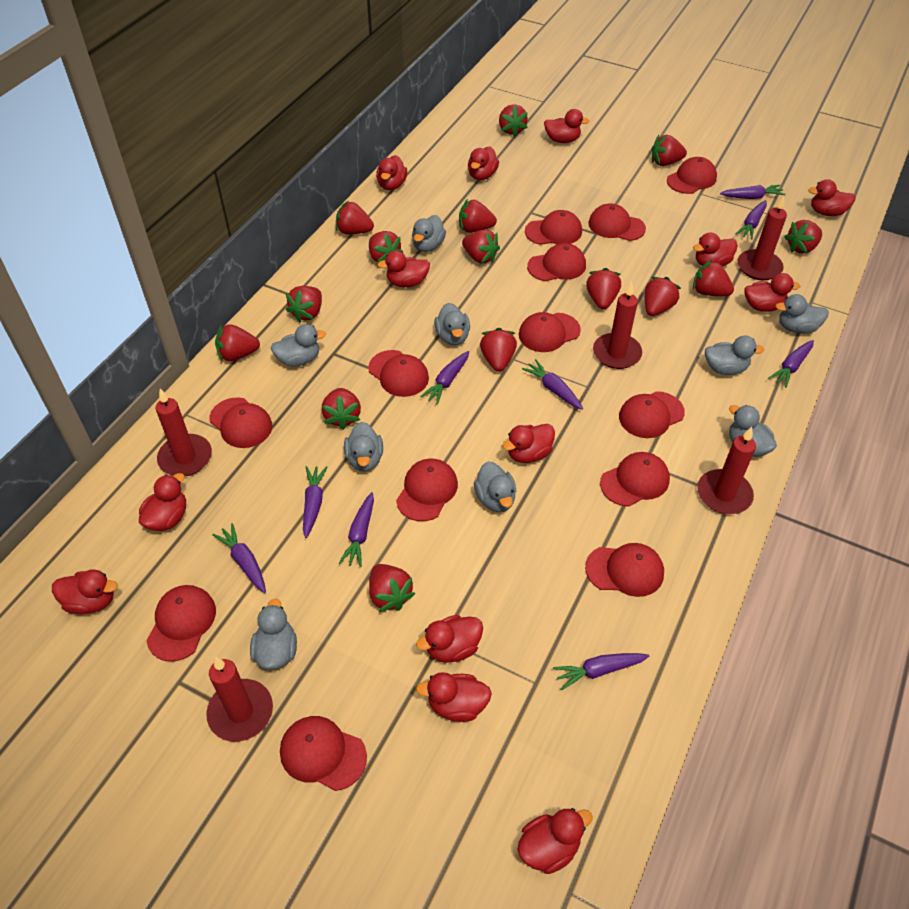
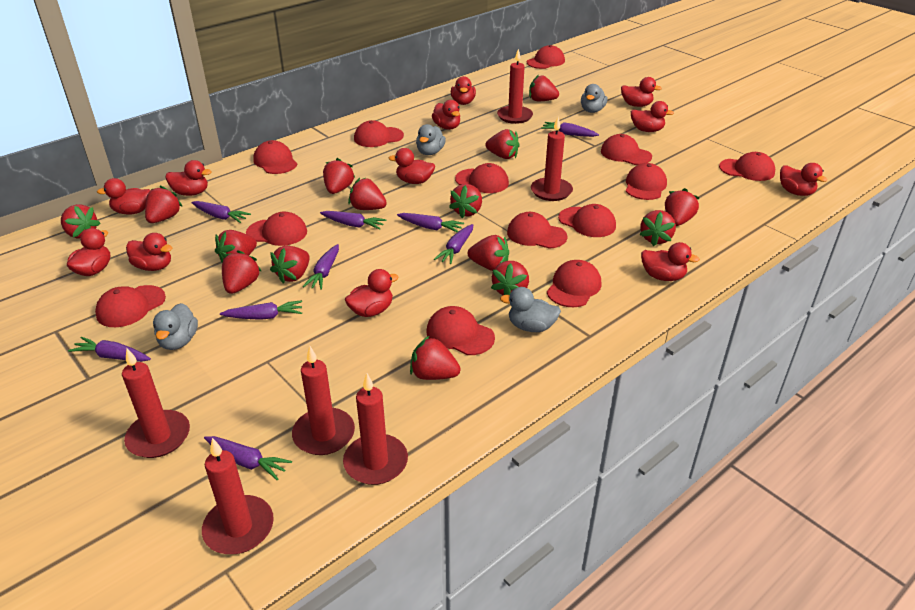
grey duck: 9 -> 4
red candle: 5 -> 6
red duck: 13 -> 12

